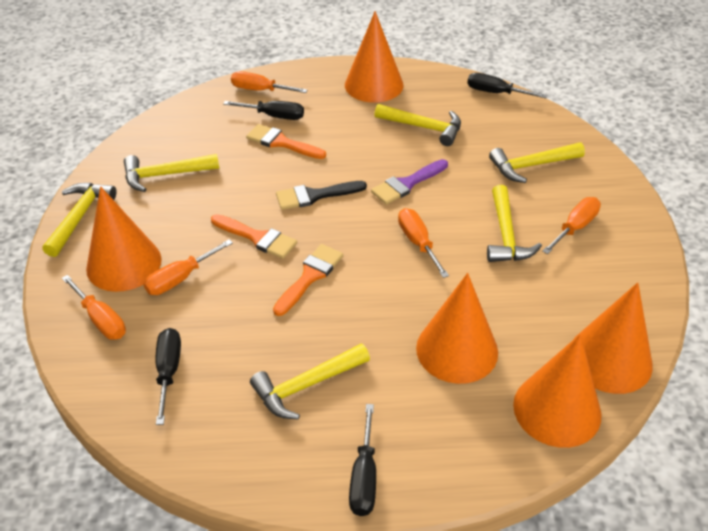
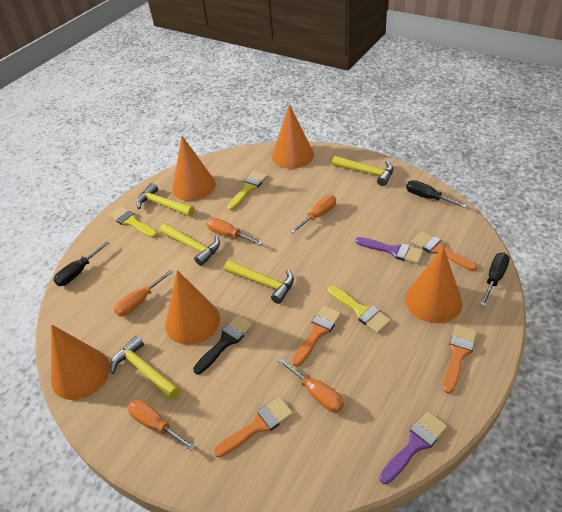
black screwdriver: 4 -> 3
orange brush: 3 -> 4
purple brush: 1 -> 2
yellow brush: 0 -> 3
yellow hammer: 6 -> 5

